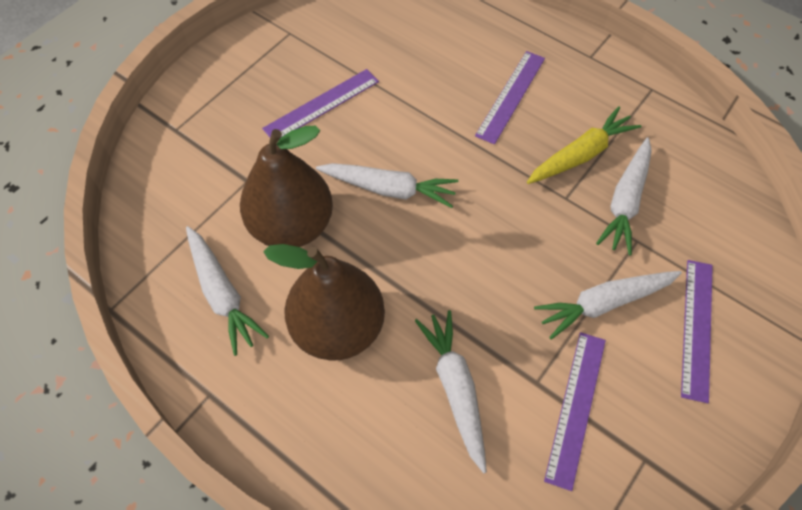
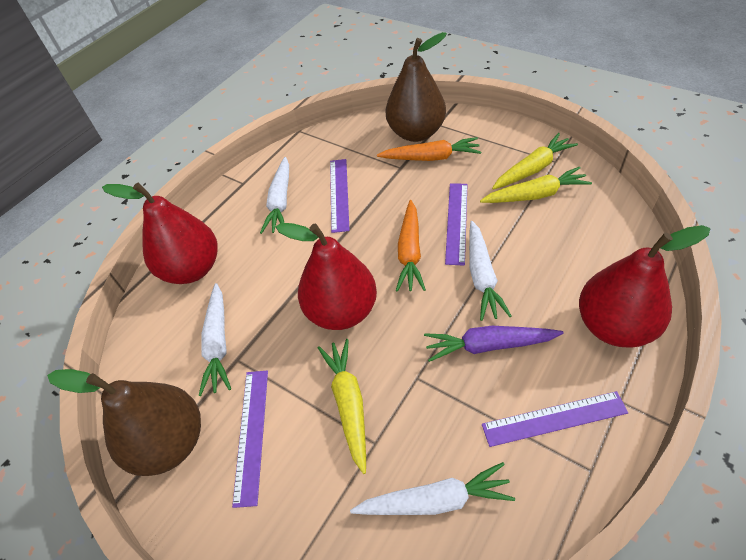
orange carrot: 0 -> 2
purple carrot: 0 -> 1
red pear: 0 -> 3
white carrot: 5 -> 4
yellow carrot: 1 -> 3

